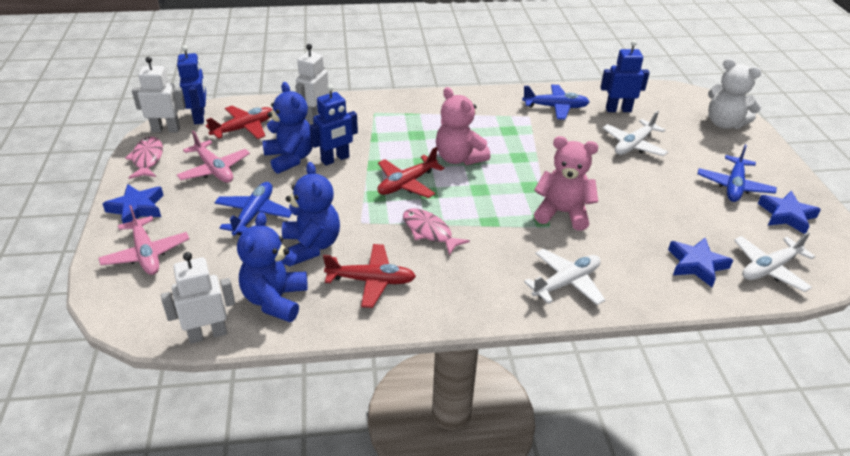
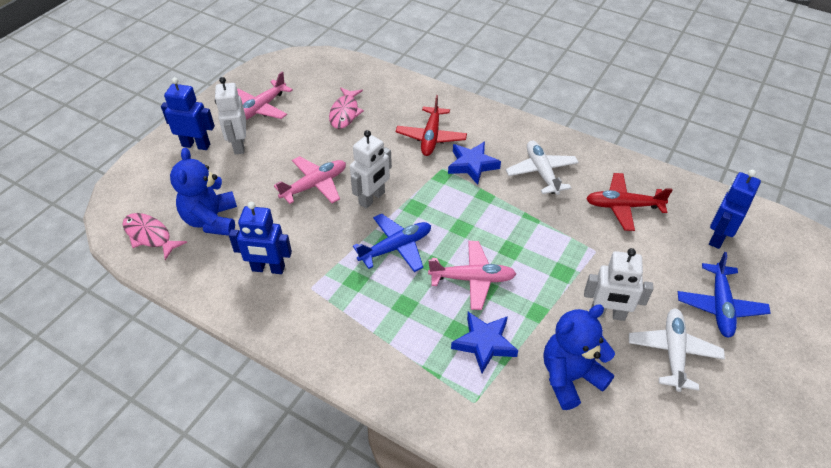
blue plane: 3 -> 2
blue star: 3 -> 2
blue teddy bear: 3 -> 2
pink plane: 2 -> 3
pink teddy bear: 2 -> 0
red plane: 3 -> 2
white plane: 3 -> 2
white teddy bear: 1 -> 0

